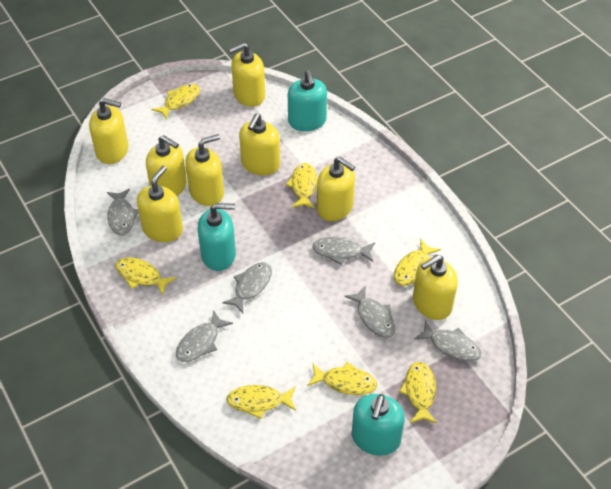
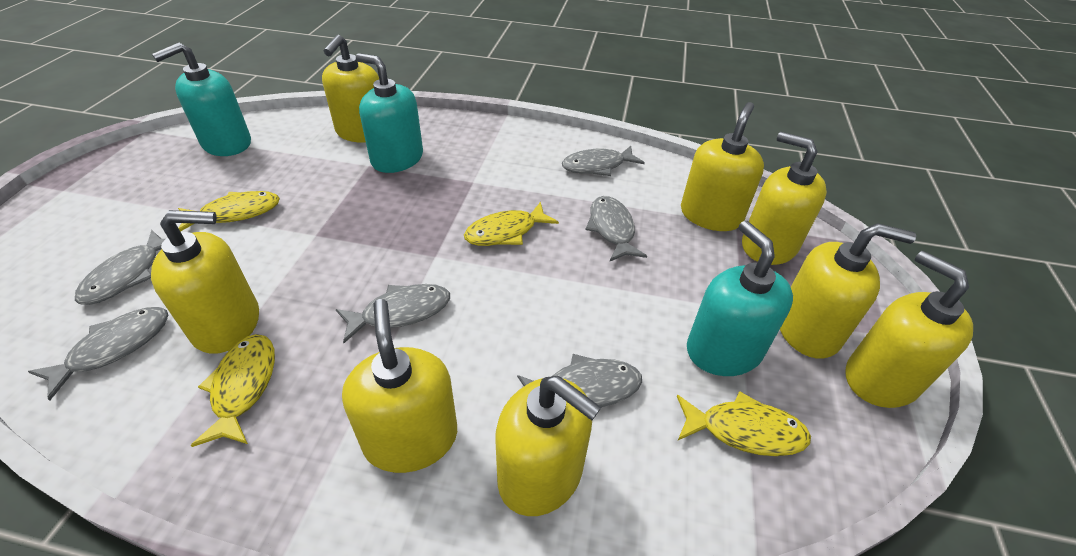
yellow fish: 7 -> 4

